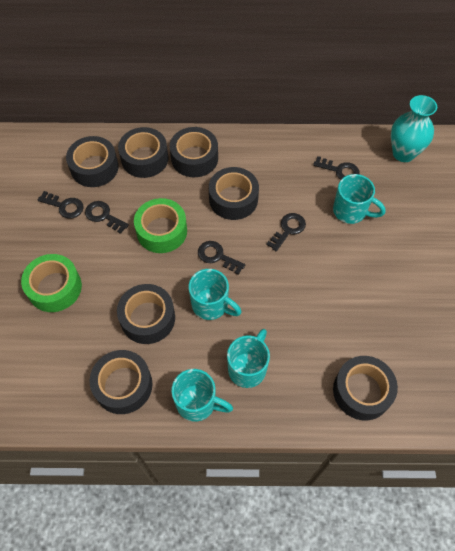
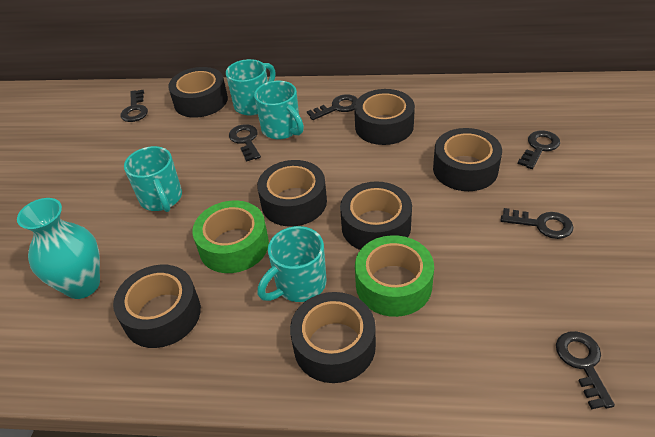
black key: 5 -> 6

